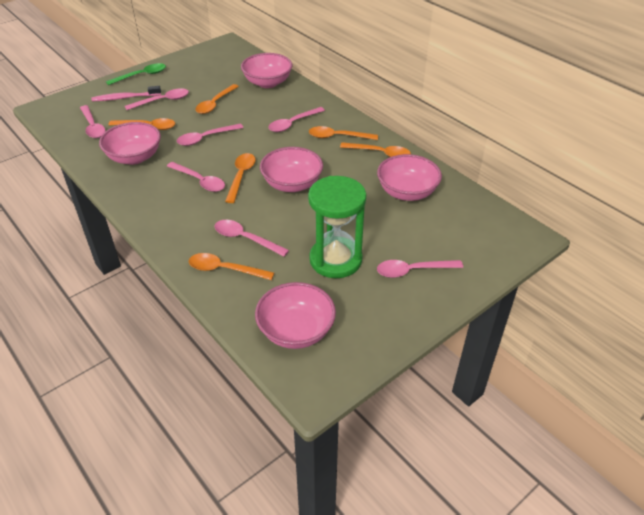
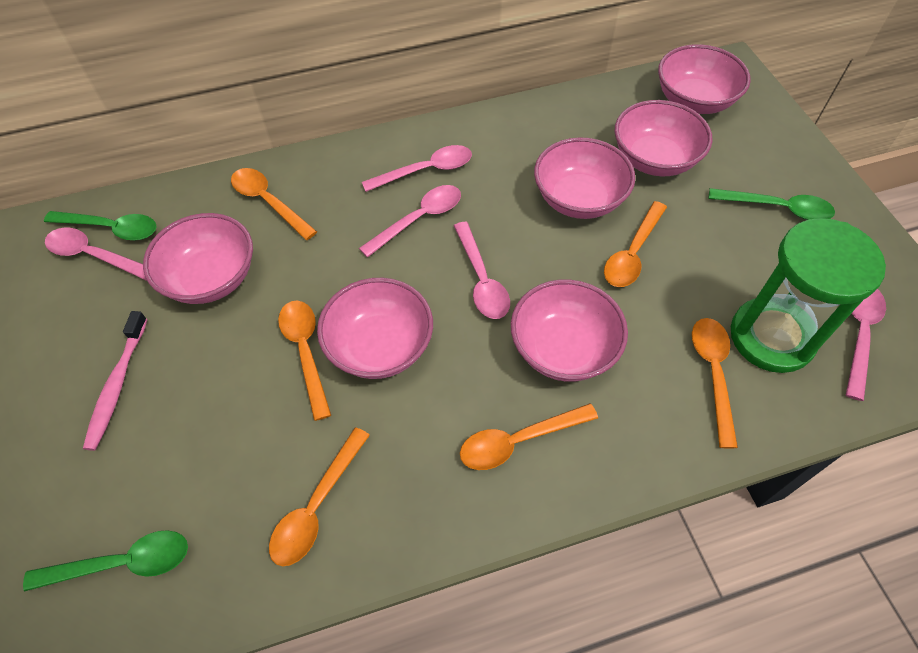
green spoon: 1 -> 3
pink bowl: 5 -> 6
pink spoon: 7 -> 5

